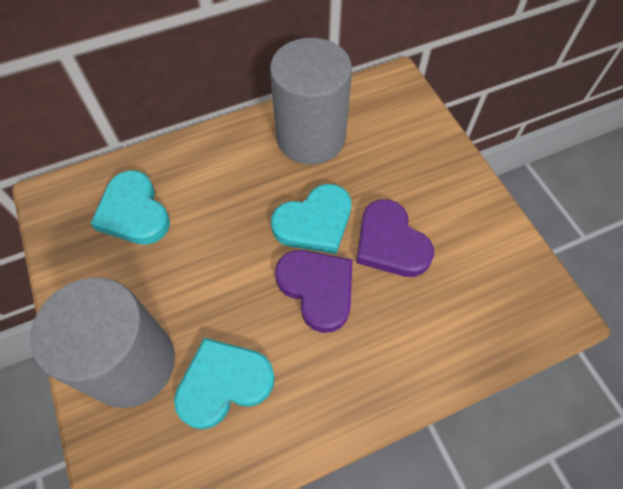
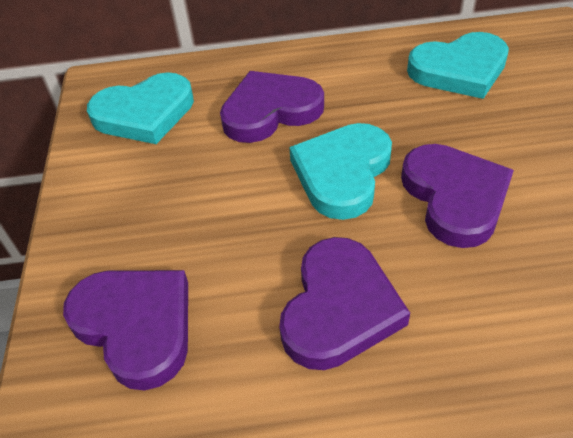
grey cylinder: 2 -> 0
purple heart: 2 -> 4

